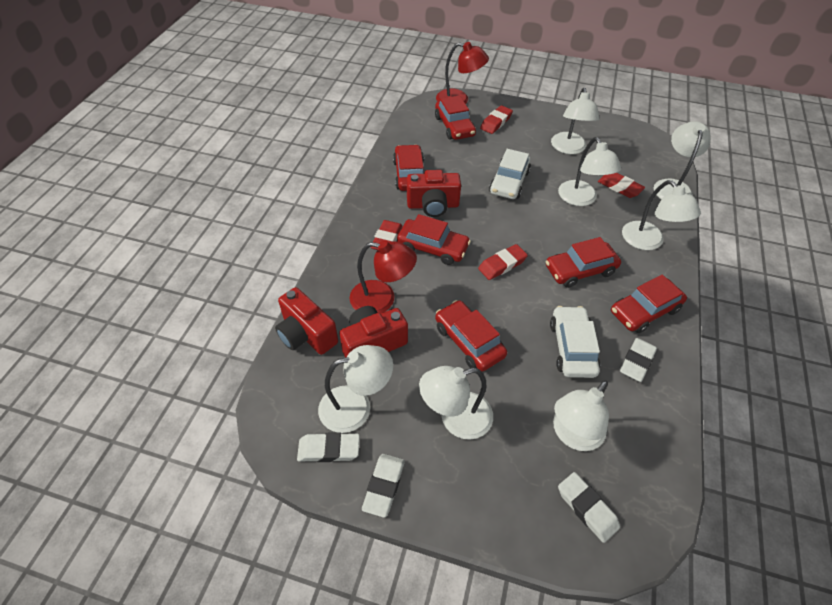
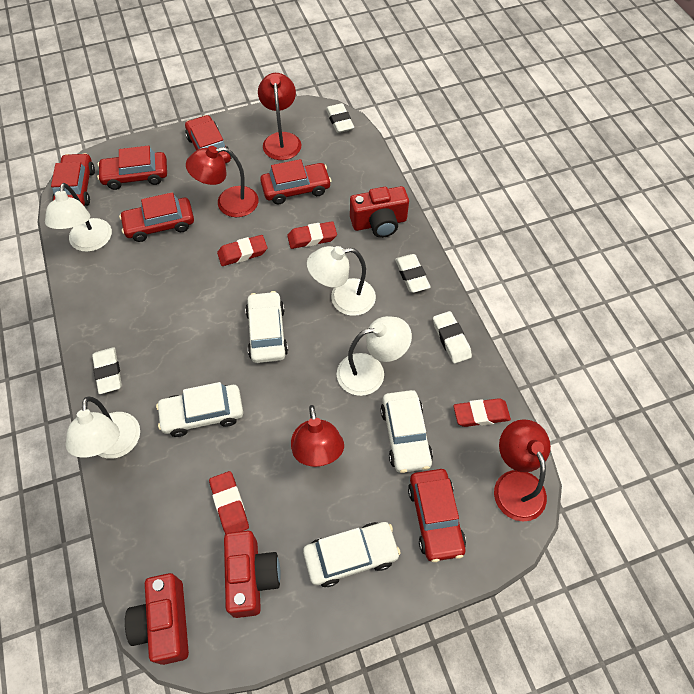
red lamp: 2 -> 4
white car: 2 -> 4
white lamp: 7 -> 4

